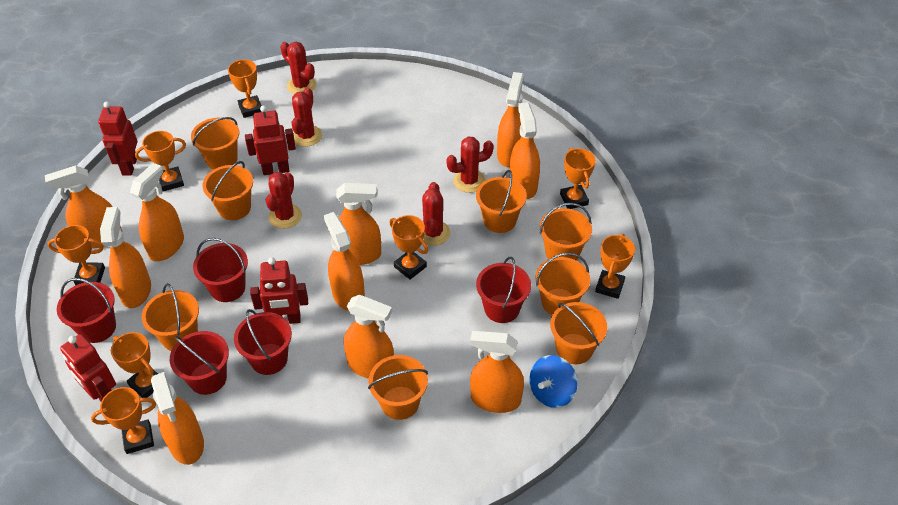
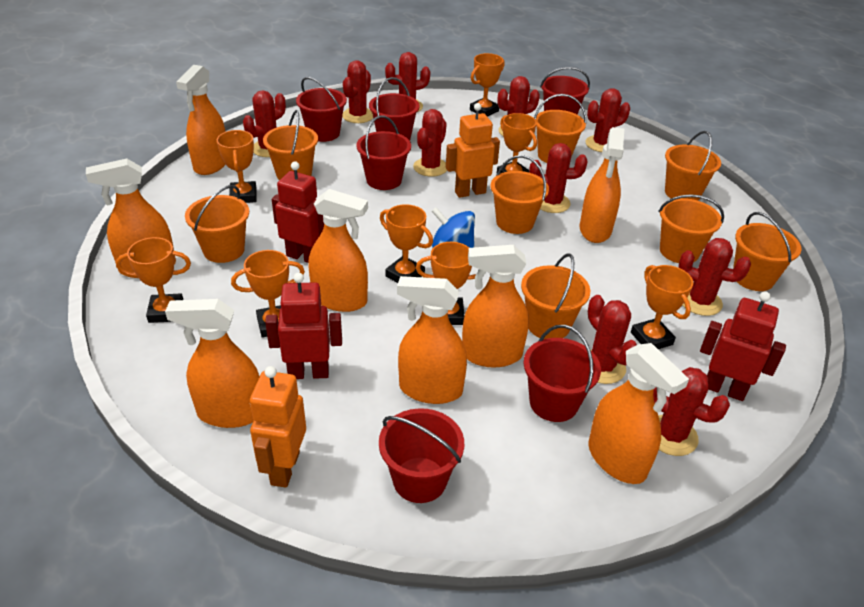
orange robot: 0 -> 2
orange spray bottle: 10 -> 8
red bucket: 5 -> 6
red cactus: 5 -> 10
red robot: 4 -> 3

